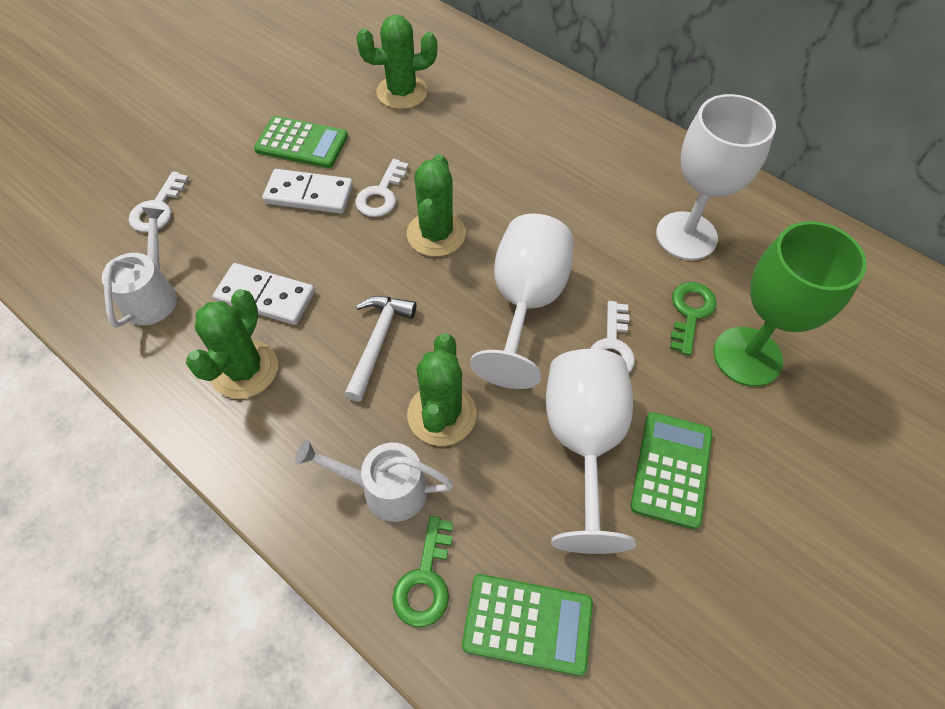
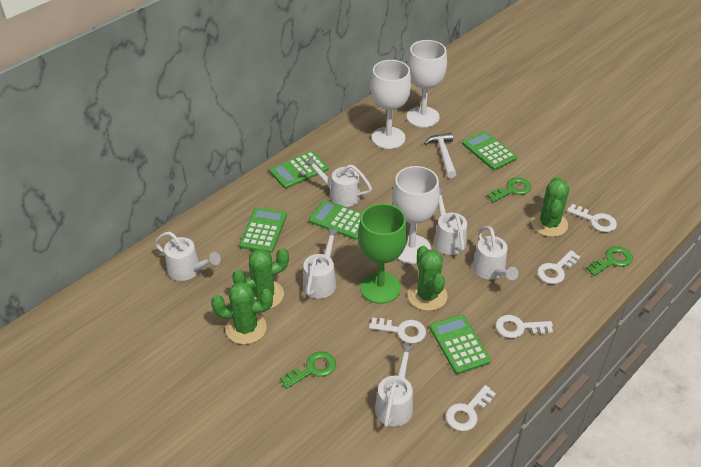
green calculator: 3 -> 5
green key: 2 -> 3
white domino: 2 -> 0
white key: 3 -> 5
white watering can: 2 -> 6

